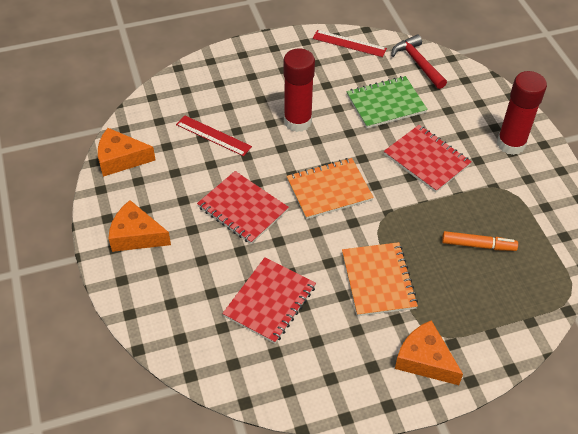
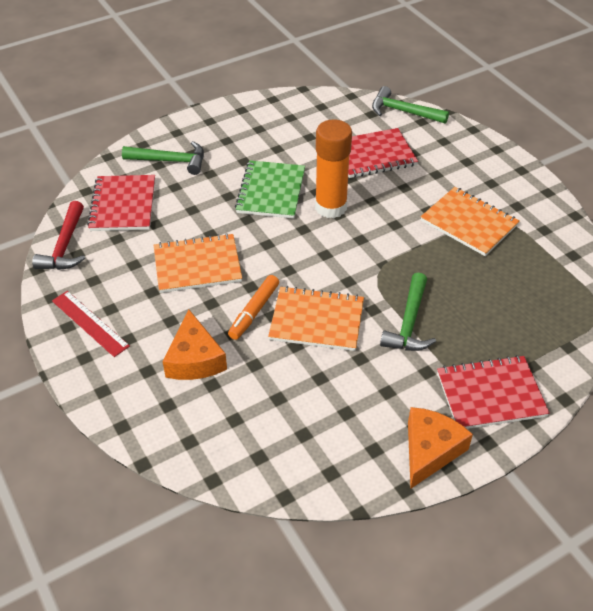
green hammer: 0 -> 3
orange cheese: 3 -> 2
orange glue stick: 0 -> 1
orange notebook: 2 -> 3
red glue stick: 2 -> 0
red ruler: 2 -> 1

